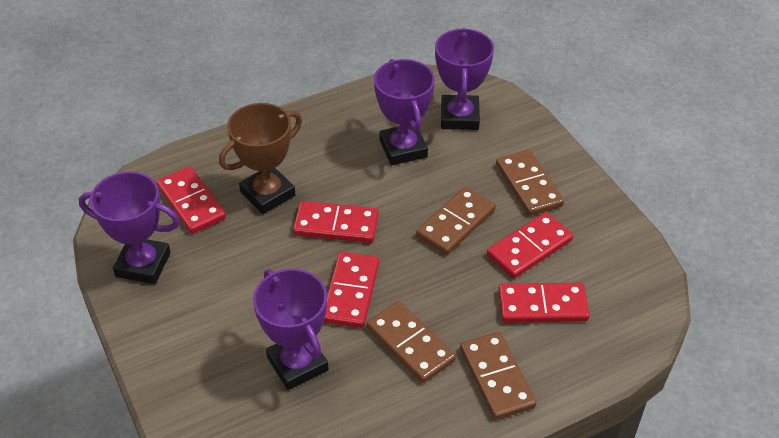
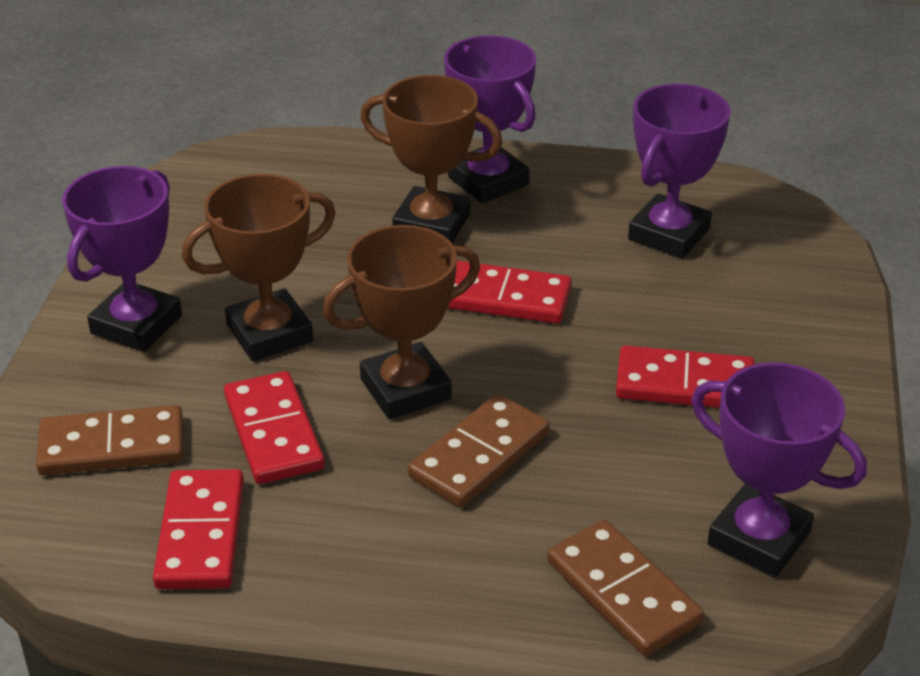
brown domino: 4 -> 3
brown trophy: 1 -> 3
red domino: 5 -> 4

